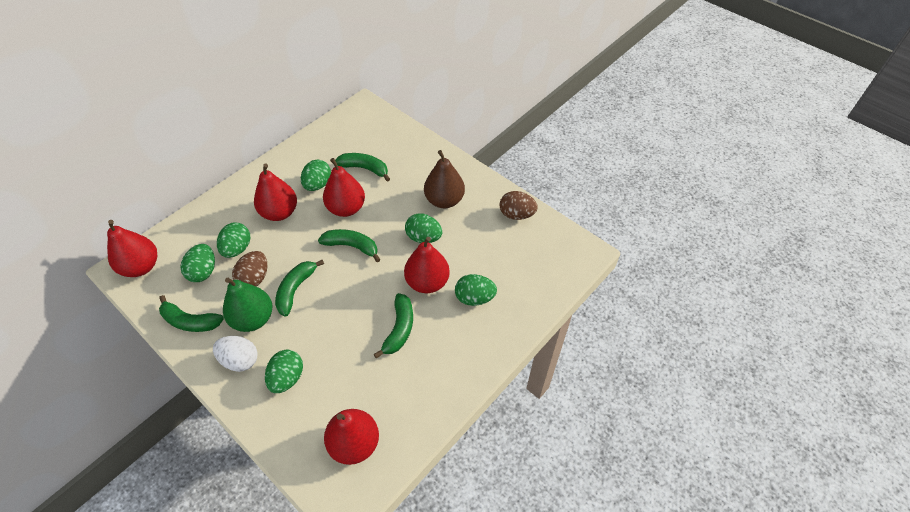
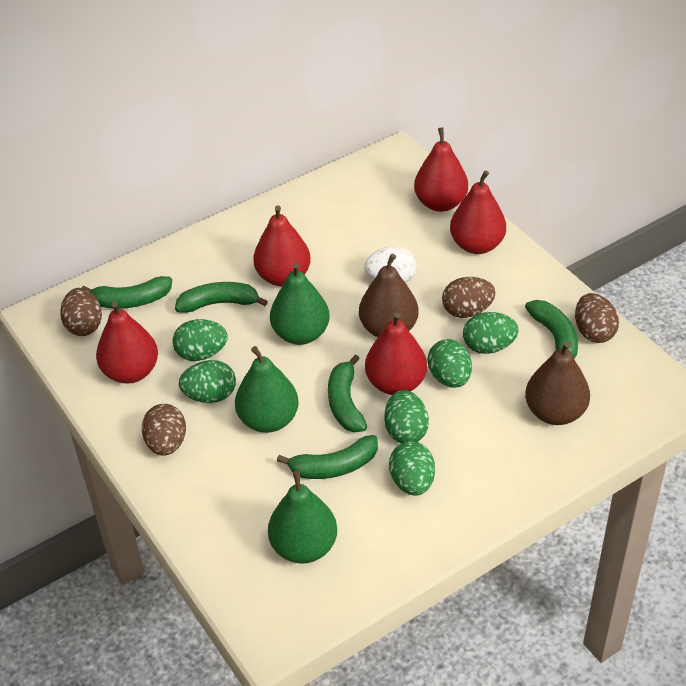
brown egg: 2 -> 4
brown pear: 1 -> 2
green pear: 1 -> 3

